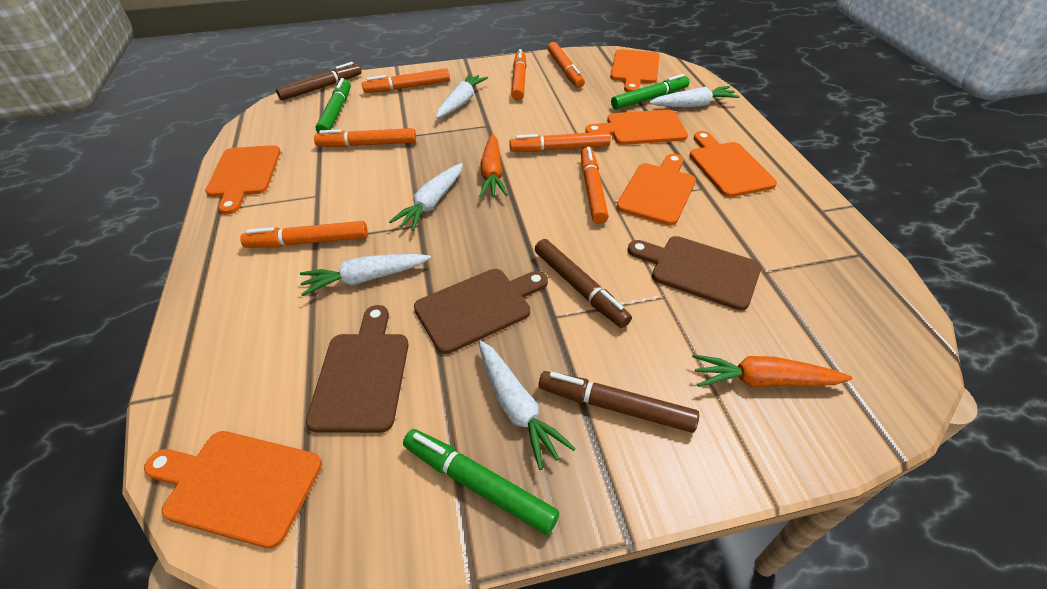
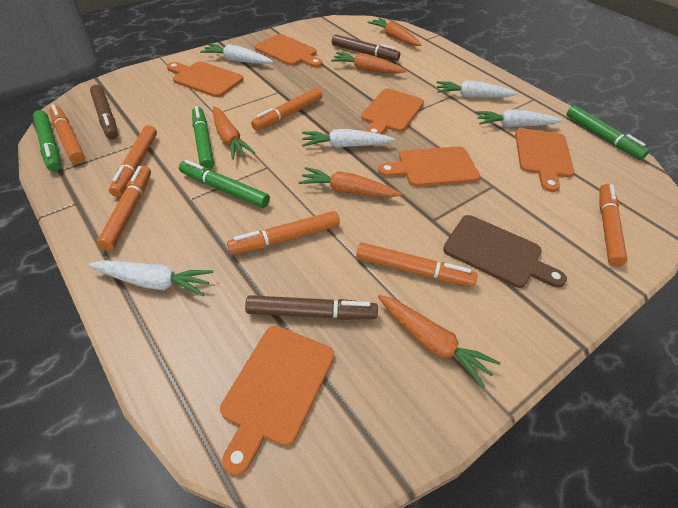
brown cutting board: 3 -> 1
green marker: 3 -> 4
orange carrot: 2 -> 5

